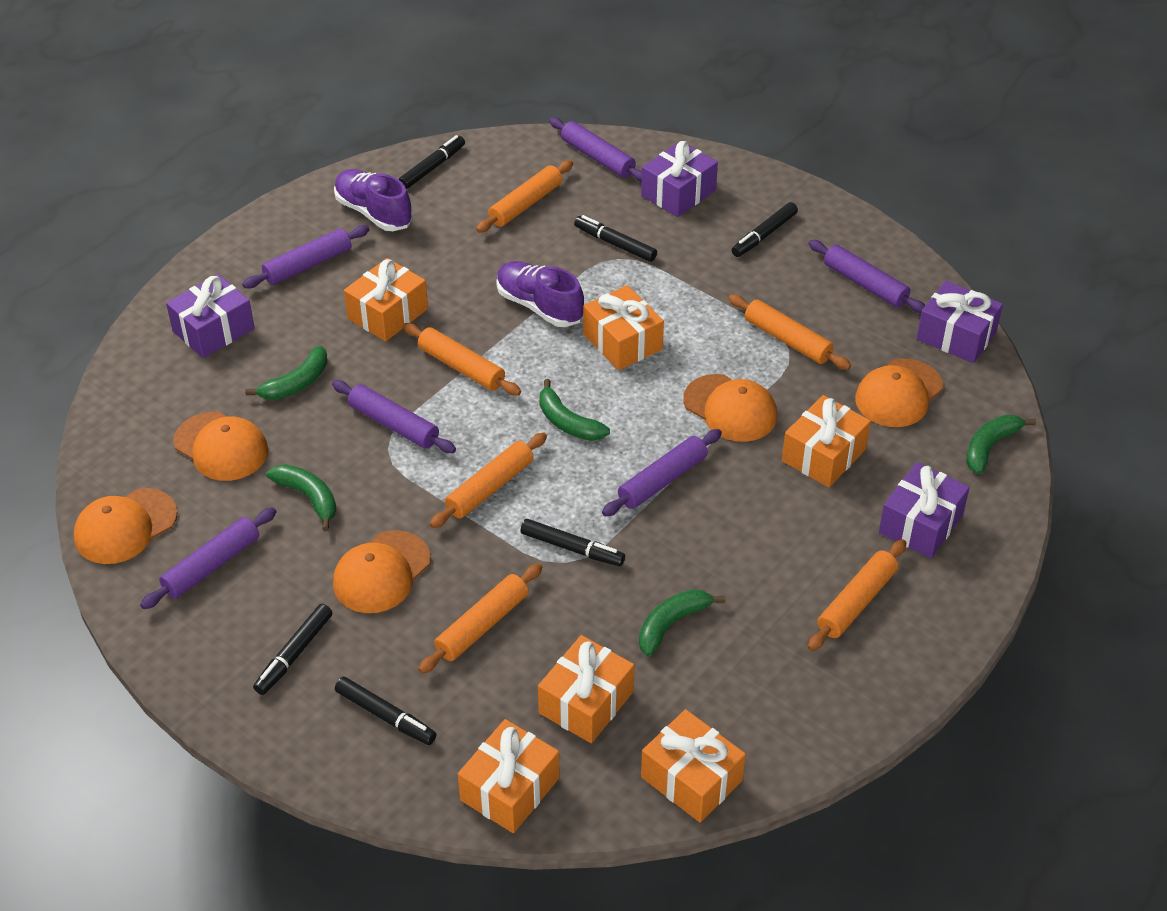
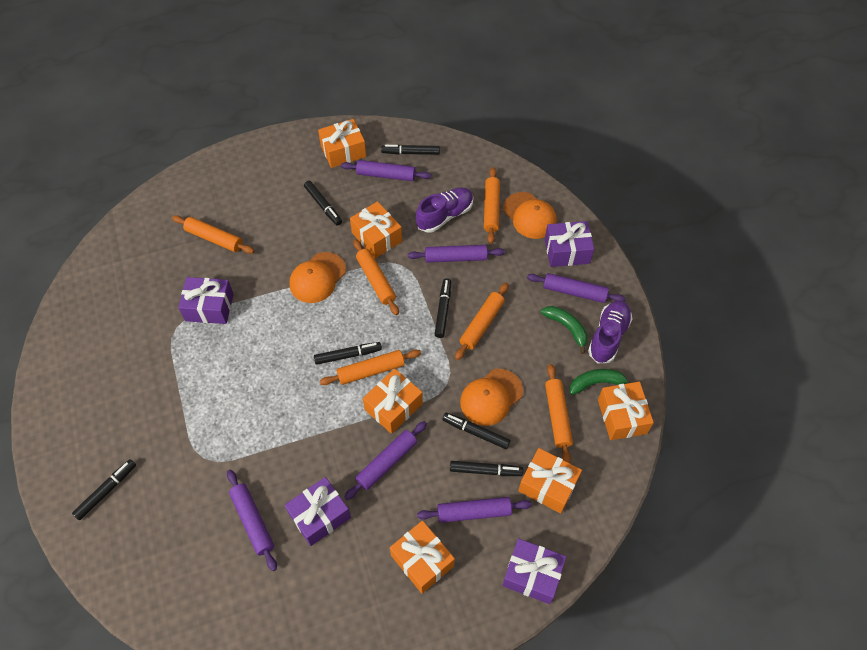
black marker: 6 -> 7
green banana: 5 -> 2
orange cap: 5 -> 3

